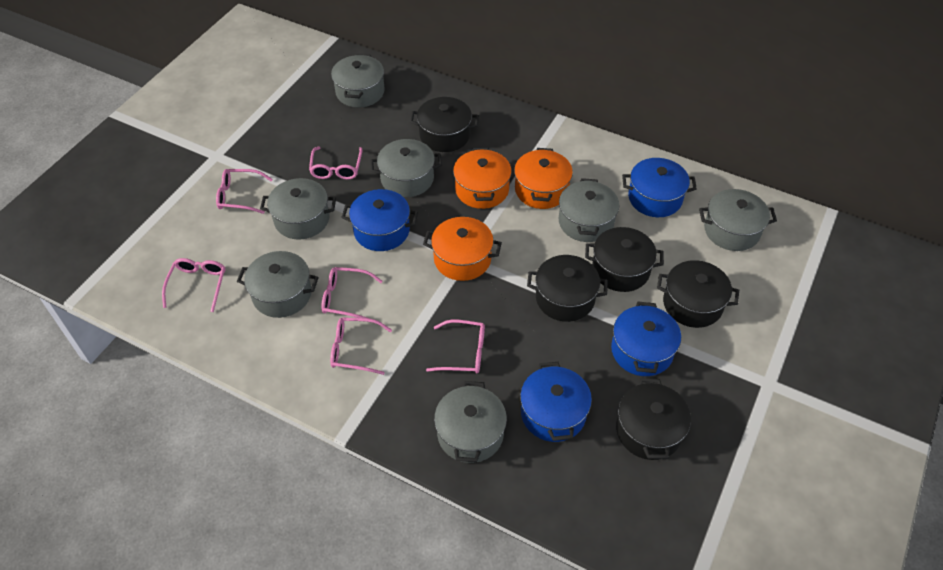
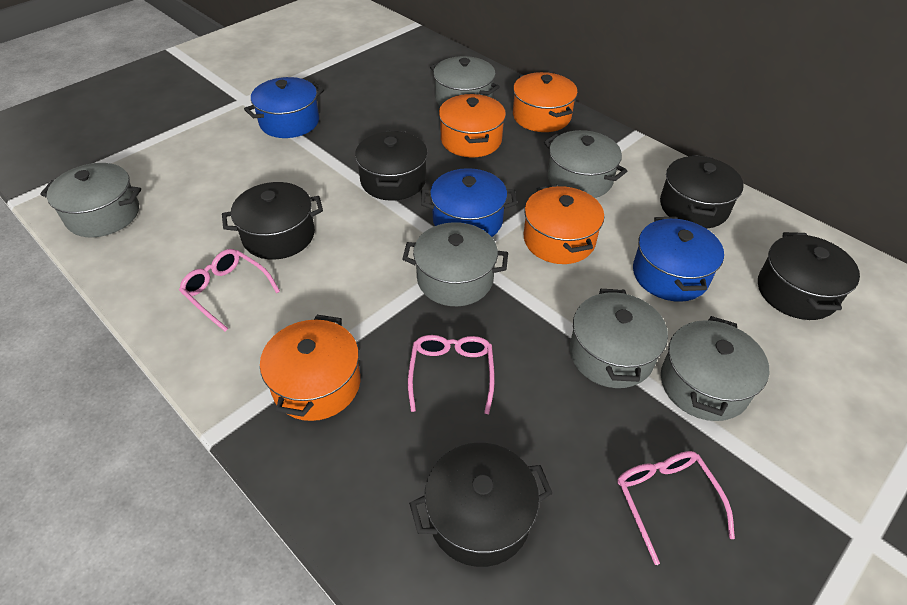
blue pot: 4 -> 3
grey pot: 7 -> 6
orange pot: 3 -> 4
pink glasses: 6 -> 3

